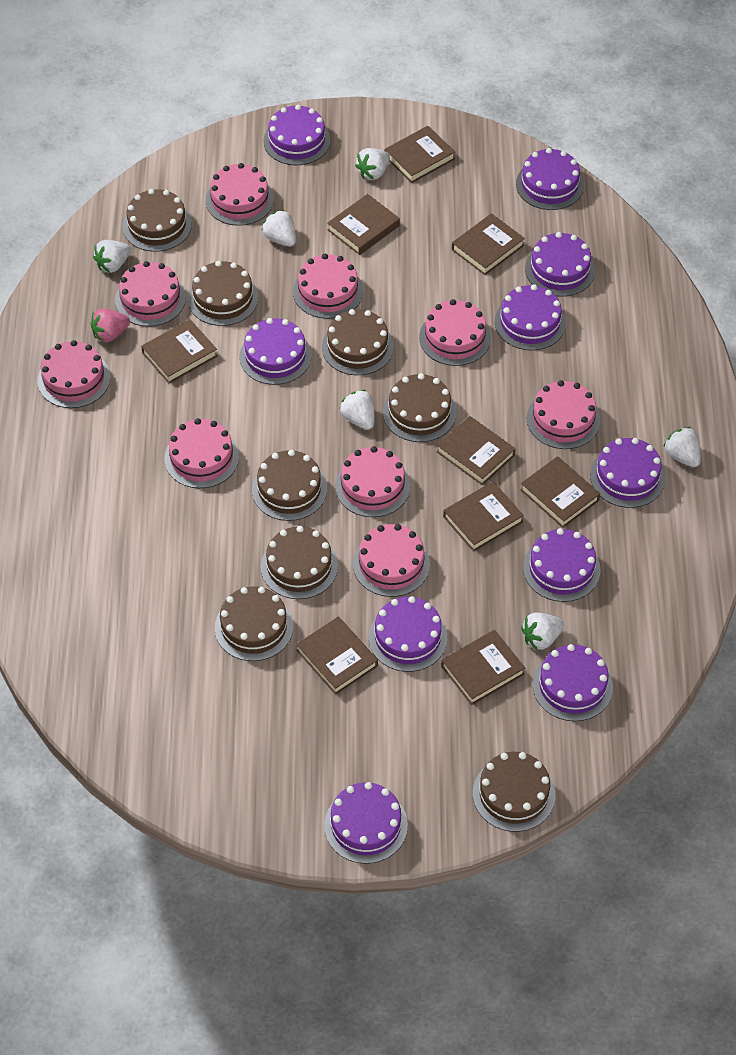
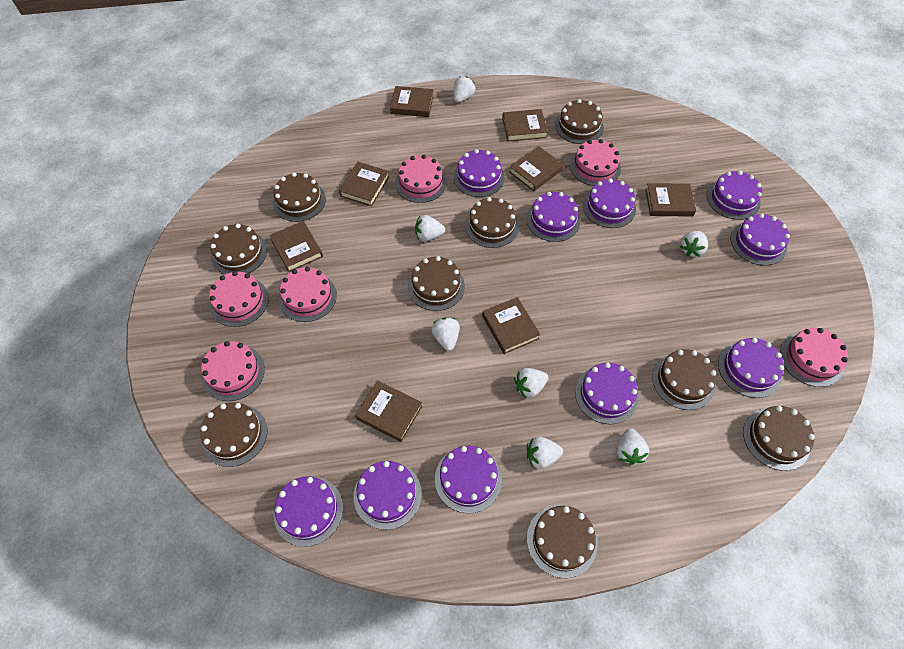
brown book: 9 -> 8
brown cake: 8 -> 9
pink cake: 9 -> 6
pink strawberry: 1 -> 0
white strawberry: 6 -> 7

